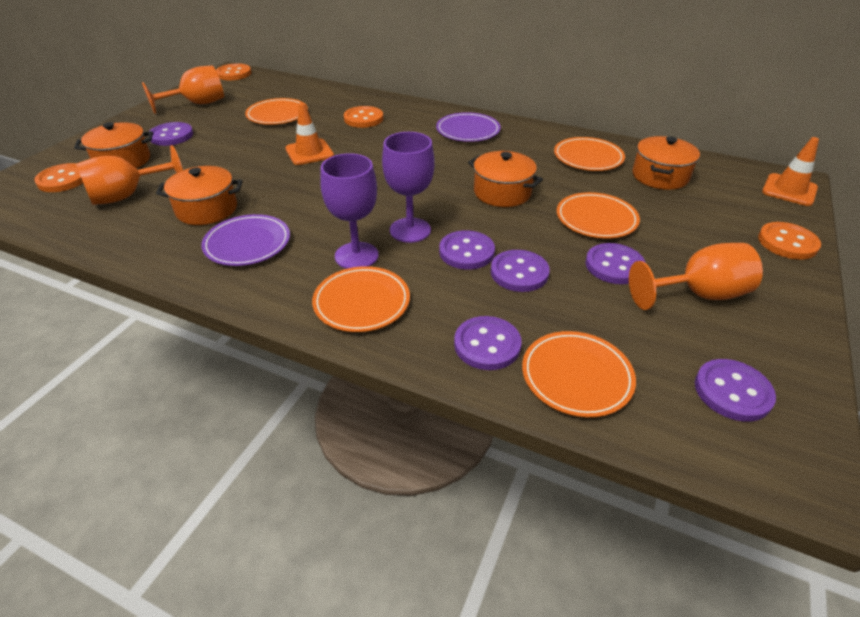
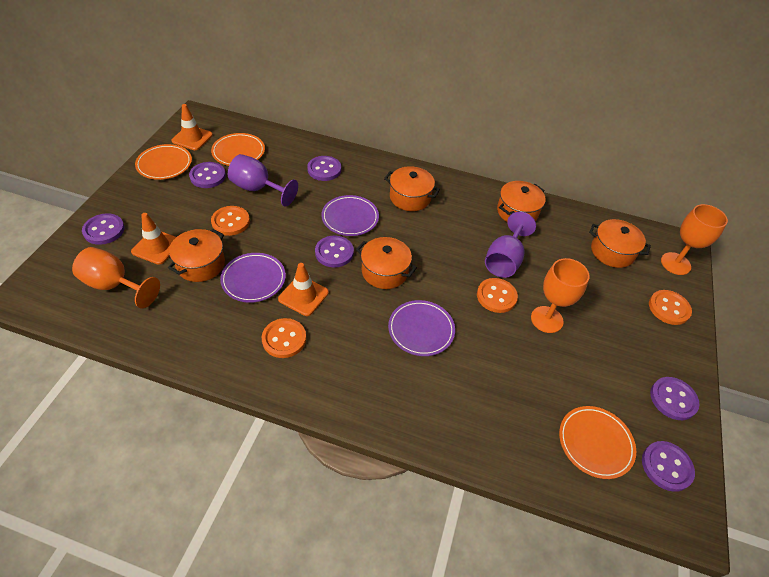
orange plate: 5 -> 3
orange pot: 4 -> 5
orange traffic cone: 2 -> 3
purple plate: 2 -> 3

